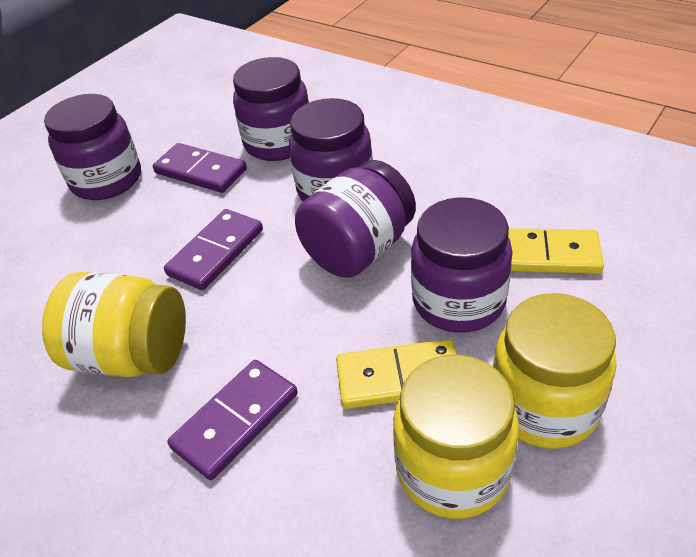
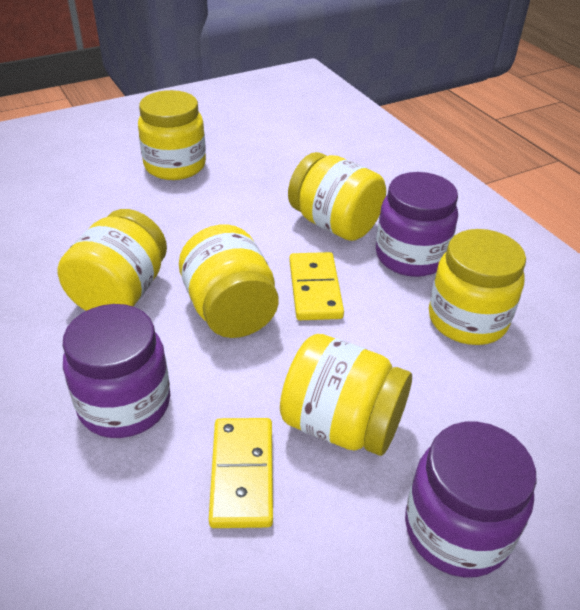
purple domino: 3 -> 0
purple jar: 5 -> 3
yellow jar: 3 -> 6

